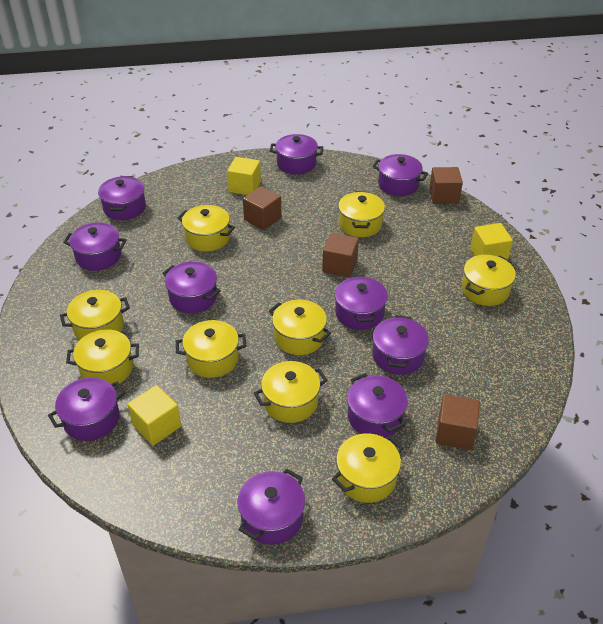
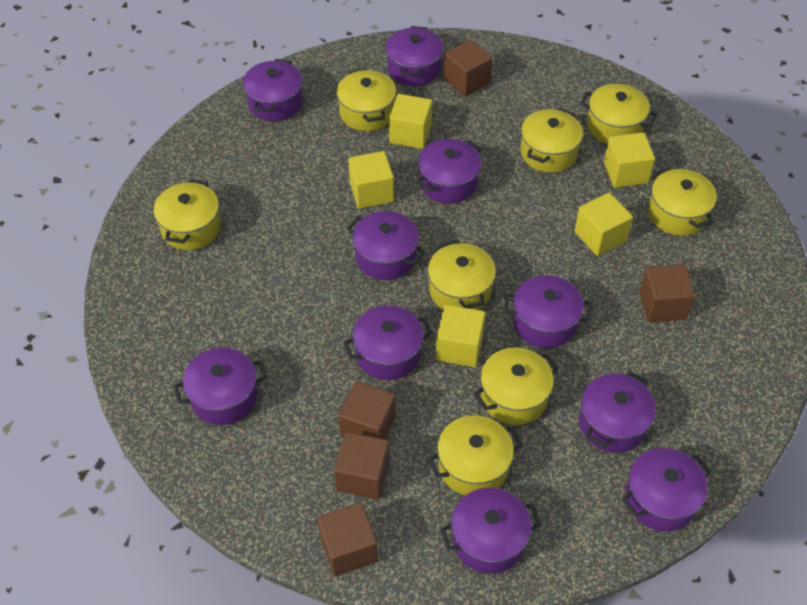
brown cube: 4 -> 5
yellow cube: 3 -> 5
yellow pot: 9 -> 8

